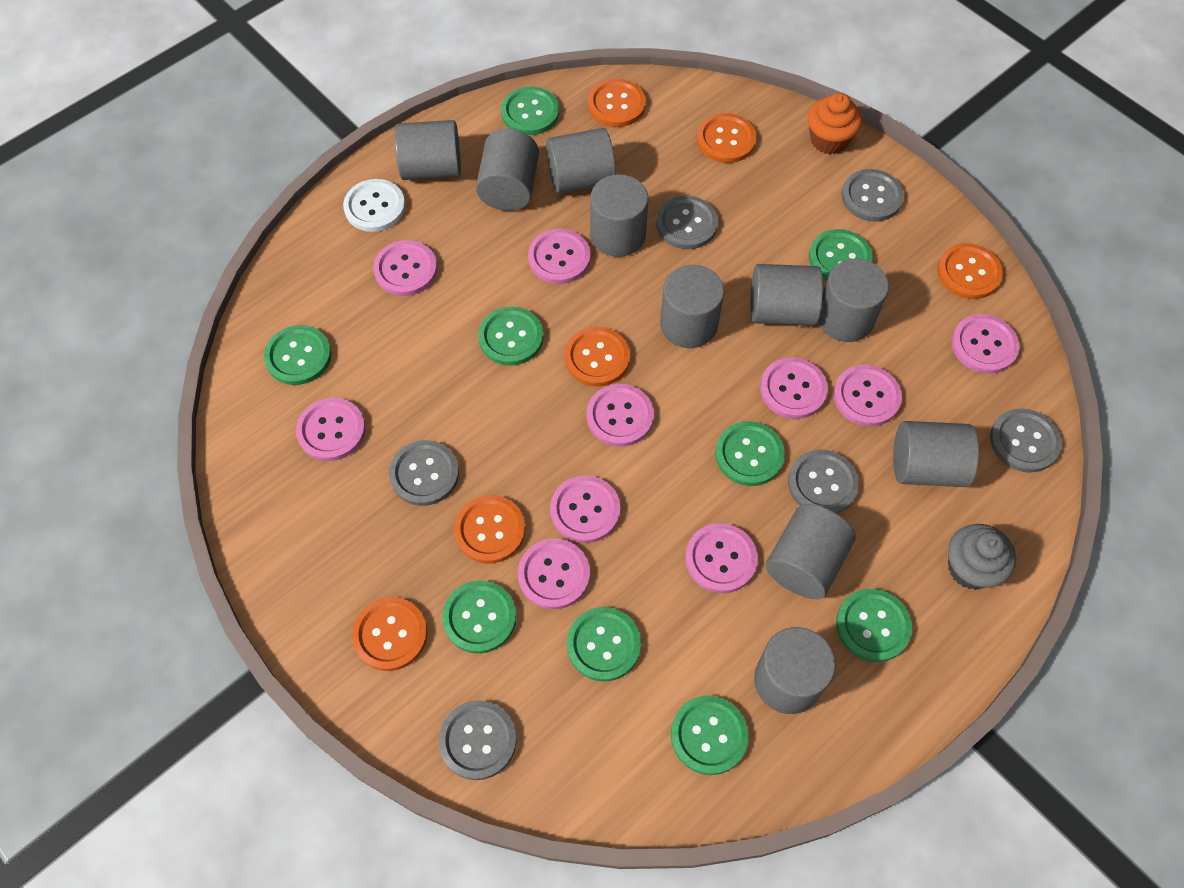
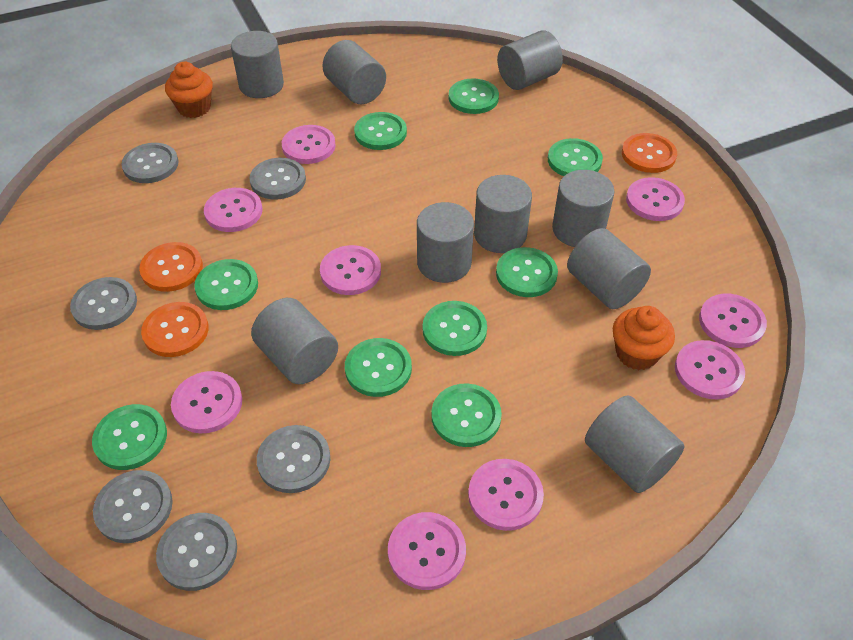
grey cupcake: 1 -> 0
grey cylinder: 10 -> 9
orange button: 6 -> 3
orange cupcake: 1 -> 2
pink button: 10 -> 9
white button: 1 -> 0

